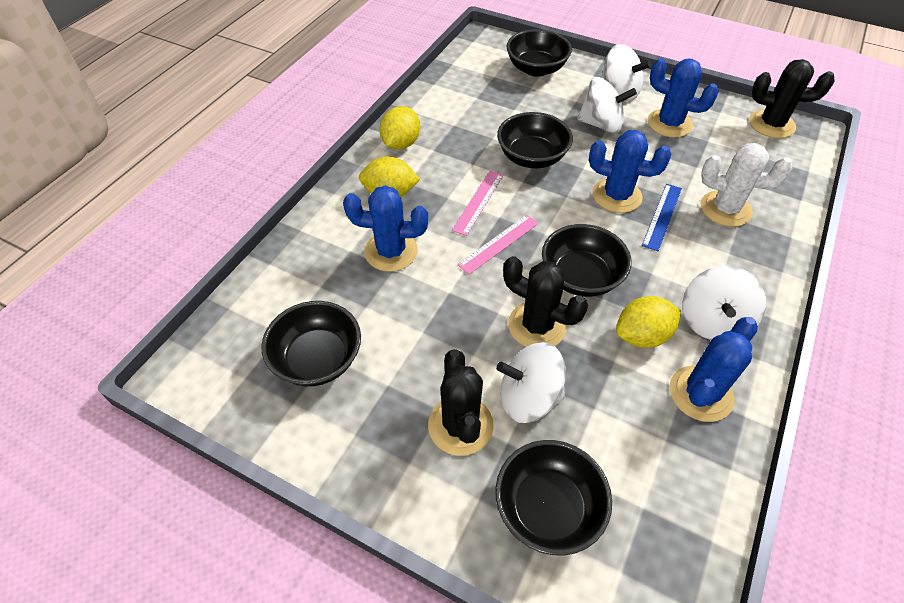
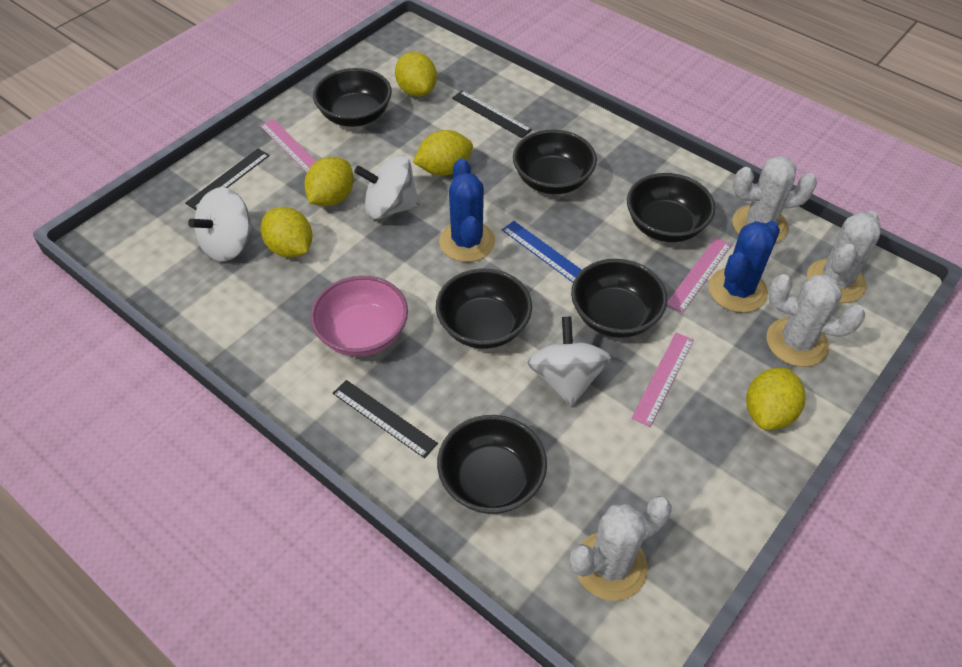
black bowl: 5 -> 6
black cactus: 3 -> 0
black ruler: 0 -> 3
blue cactus: 4 -> 2
pink bowl: 0 -> 1
pink ruler: 2 -> 3
white cactus: 1 -> 4
white spinning top: 4 -> 3
yellow lemon: 3 -> 5

